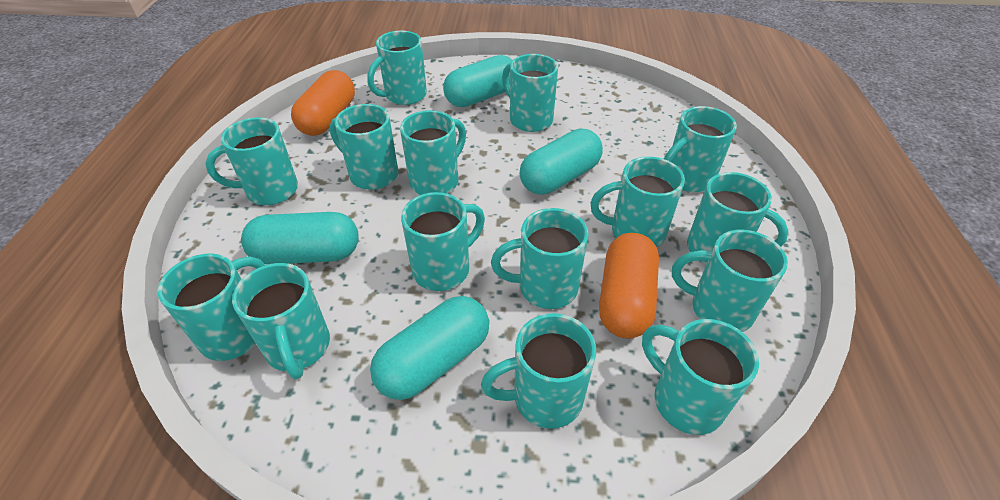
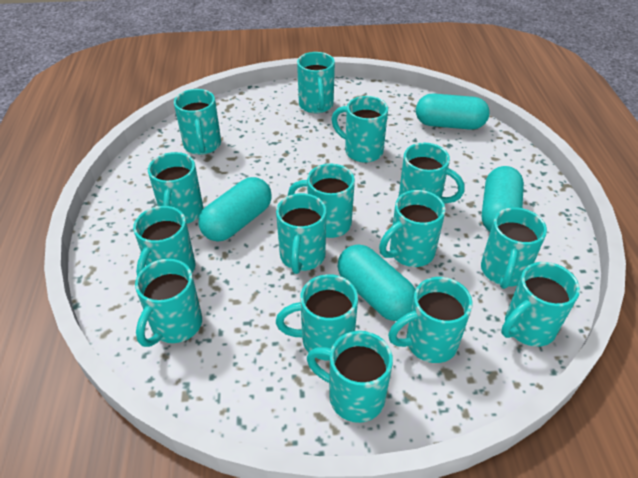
orange capsule: 2 -> 0

